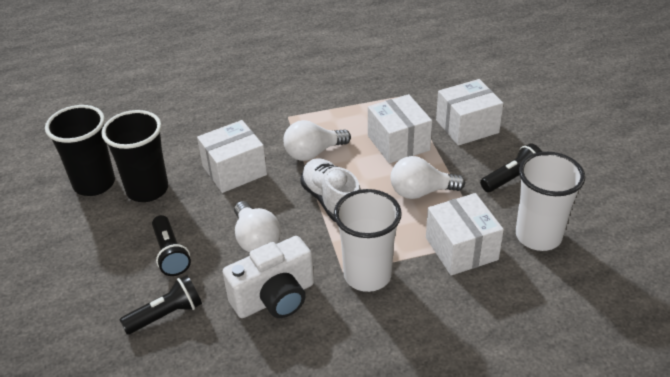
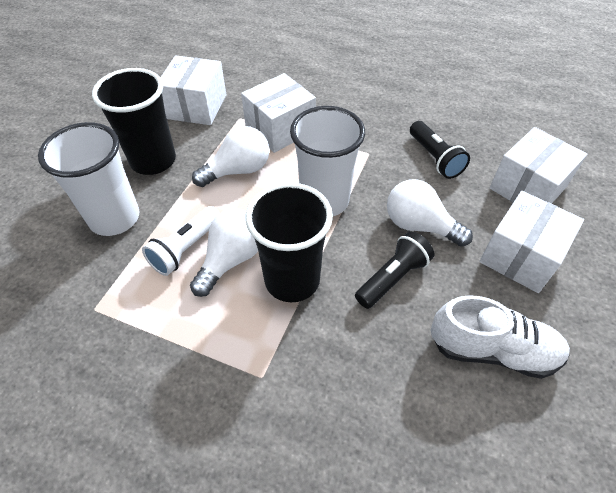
black flashlight: 3 -> 2
white camera: 1 -> 0
white flashlight: 0 -> 1

